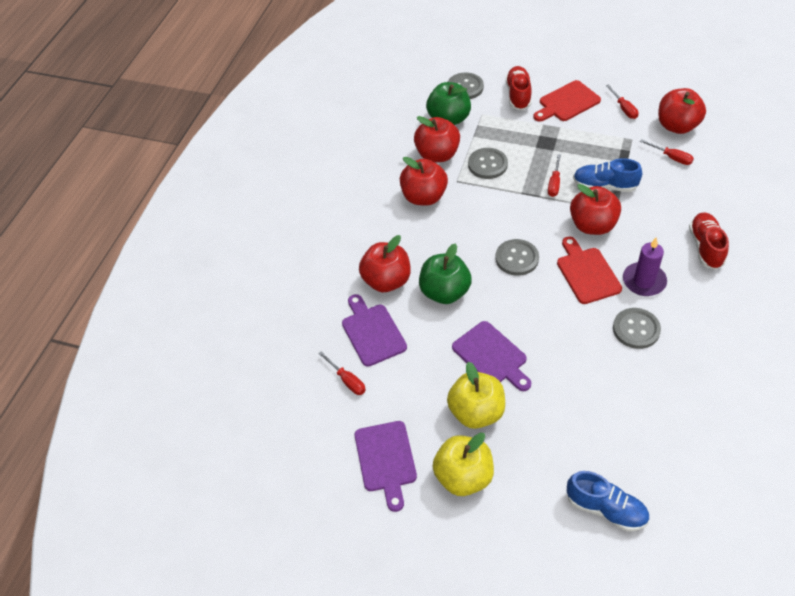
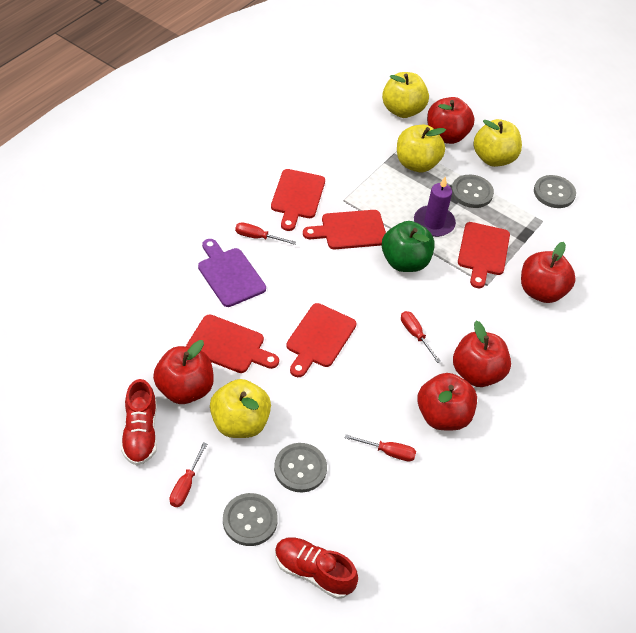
blue shoe: 2 -> 0
green apple: 2 -> 1
purple cutting board: 3 -> 1
red cutting board: 2 -> 5
yellow apple: 2 -> 4

